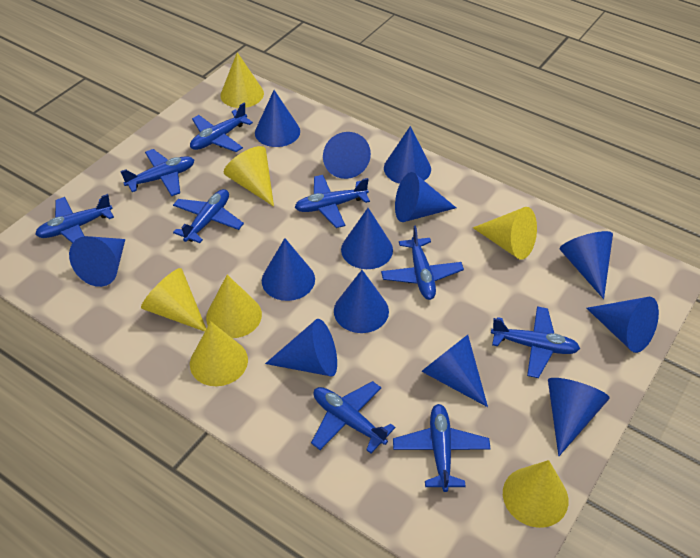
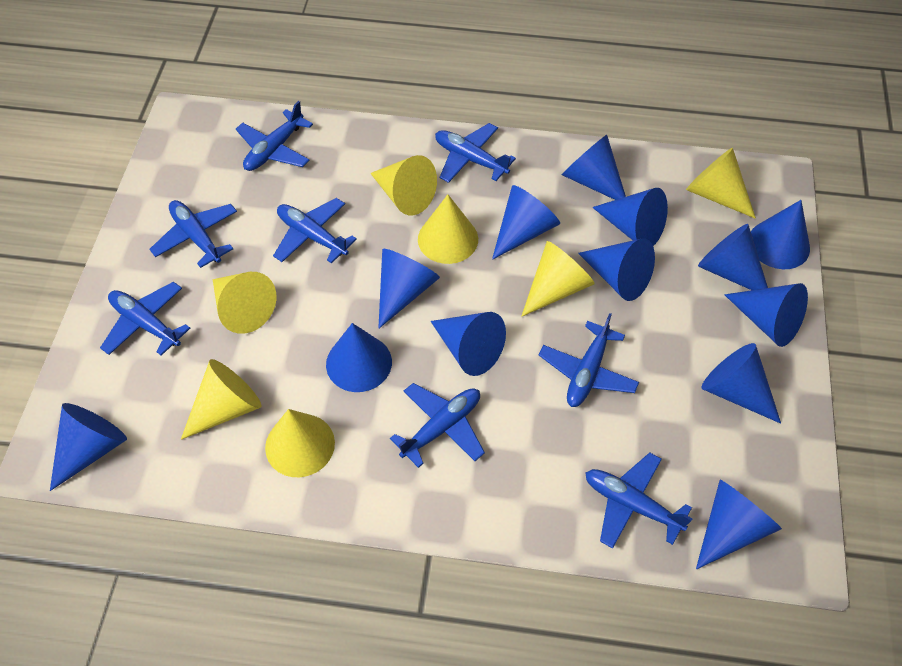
blue plane: 9 -> 8

